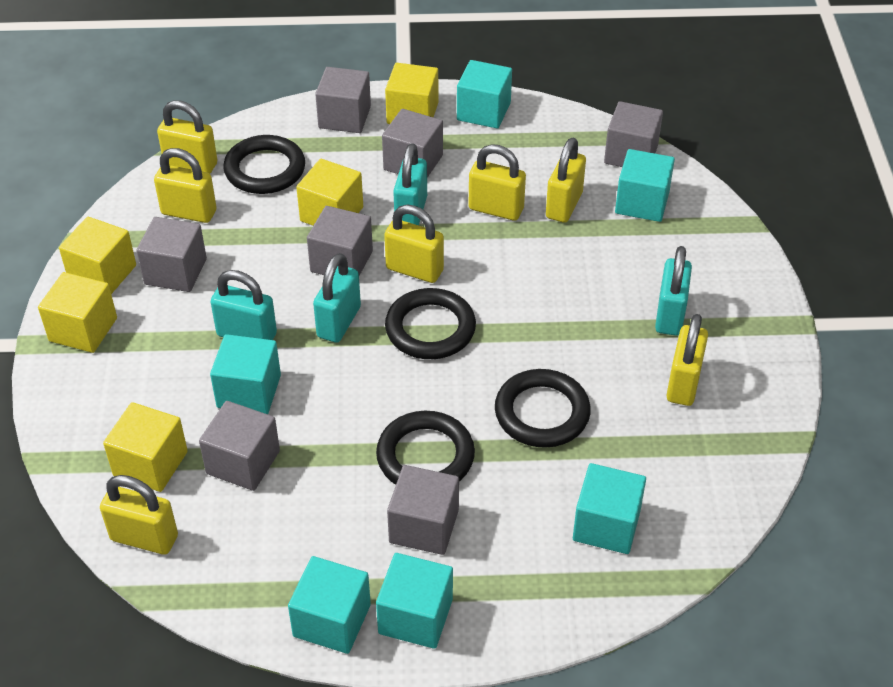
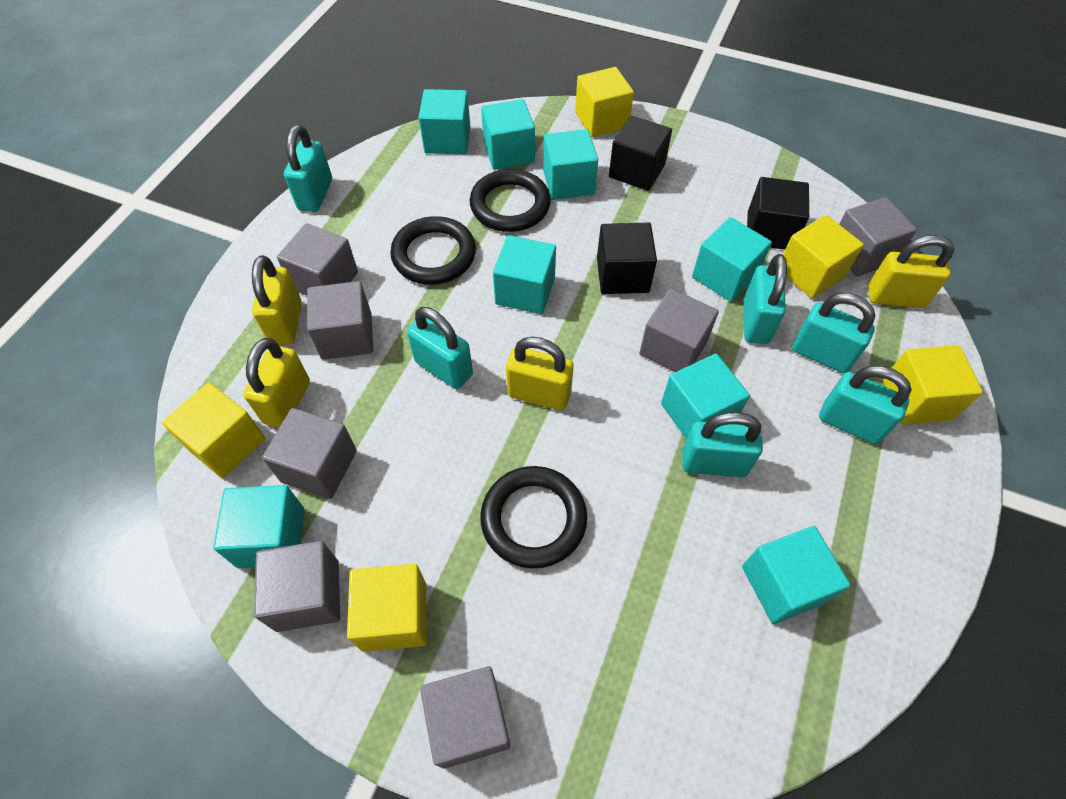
black cube: 0 -> 3
black ring: 4 -> 3
turquoise cube: 6 -> 8
turquoise padlock: 4 -> 6
yellow padlock: 7 -> 4

